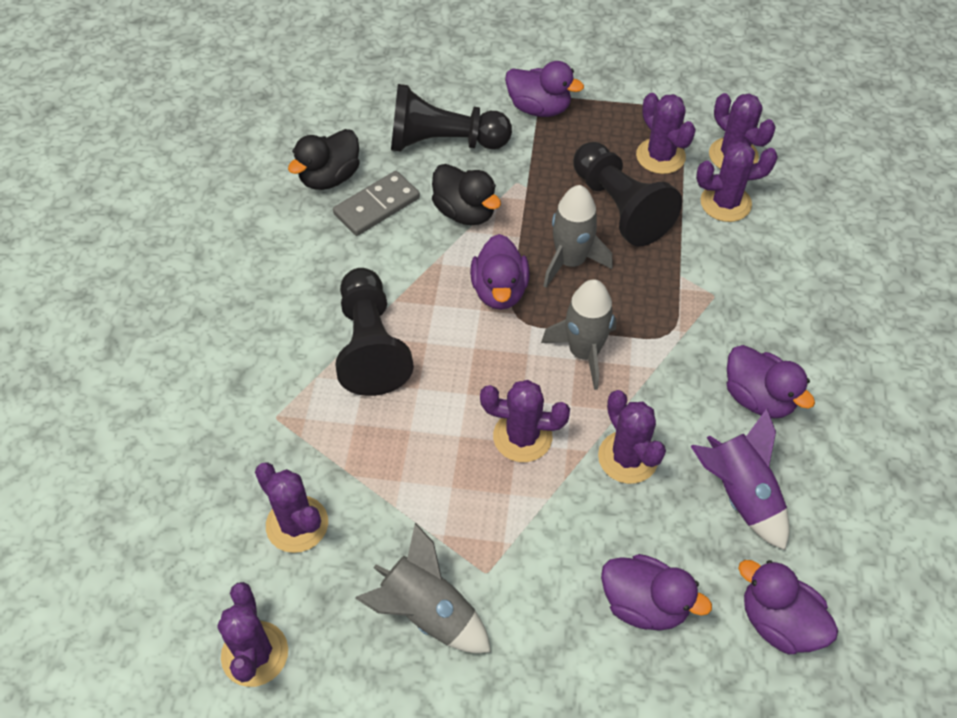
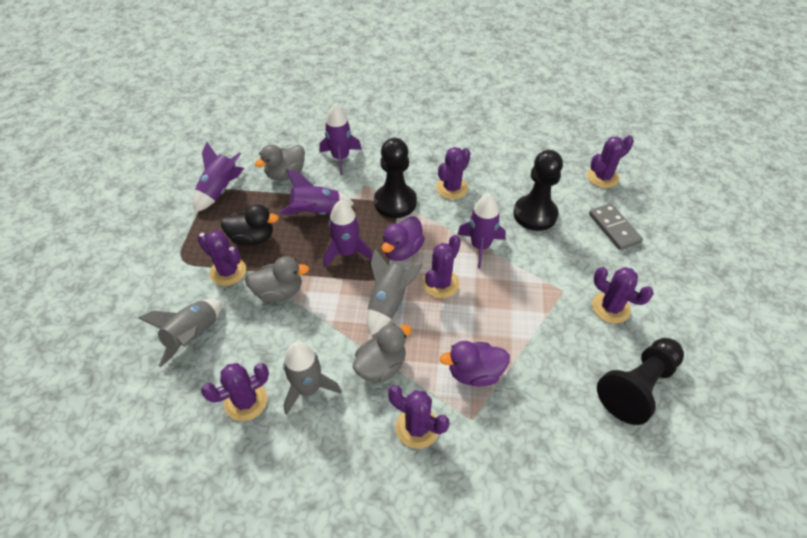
black duck: 2 -> 1
grey duck: 0 -> 3
purple duck: 5 -> 2
purple rocket: 1 -> 5

